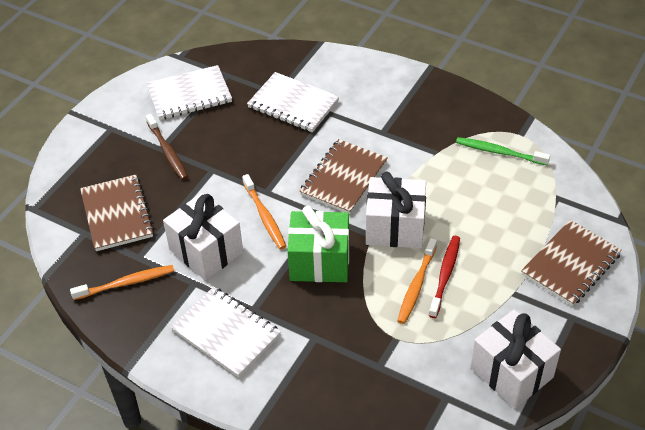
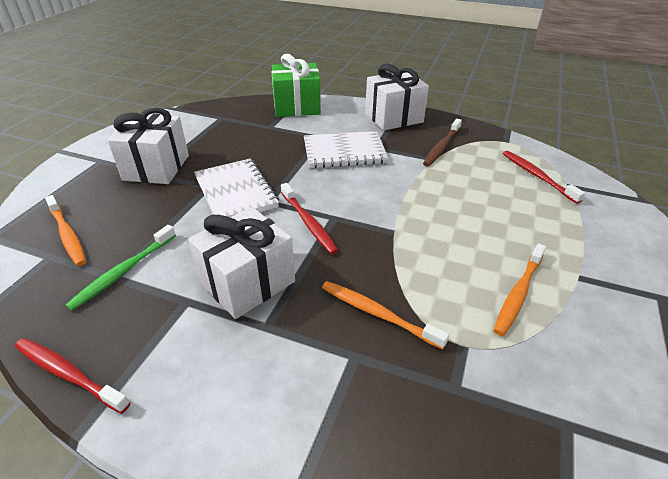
brown notebook: 3 -> 0
red toothbrush: 1 -> 3
white notebook: 3 -> 2

